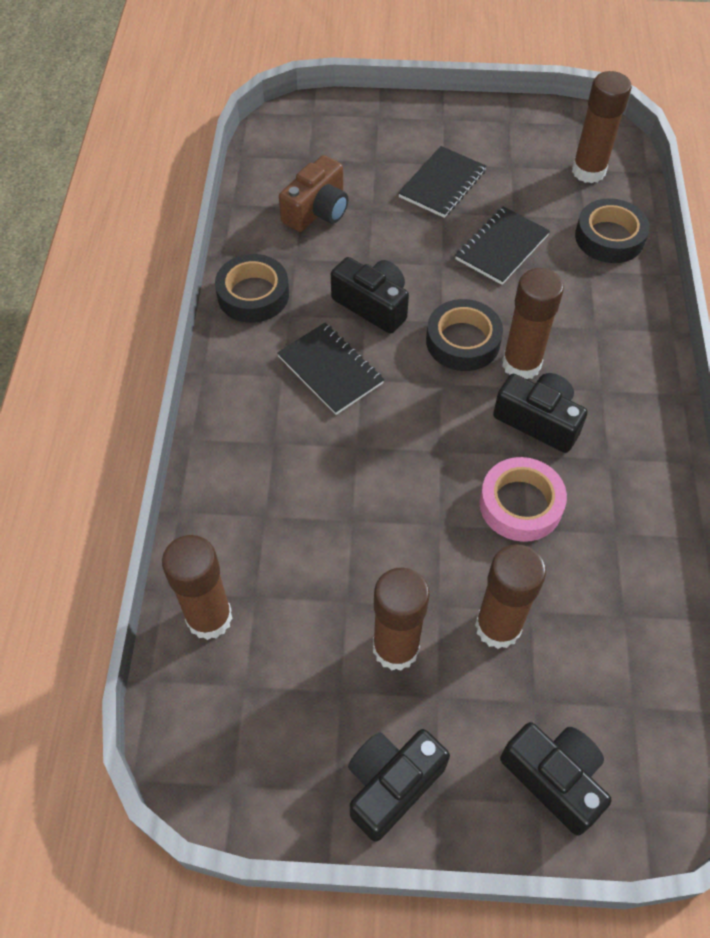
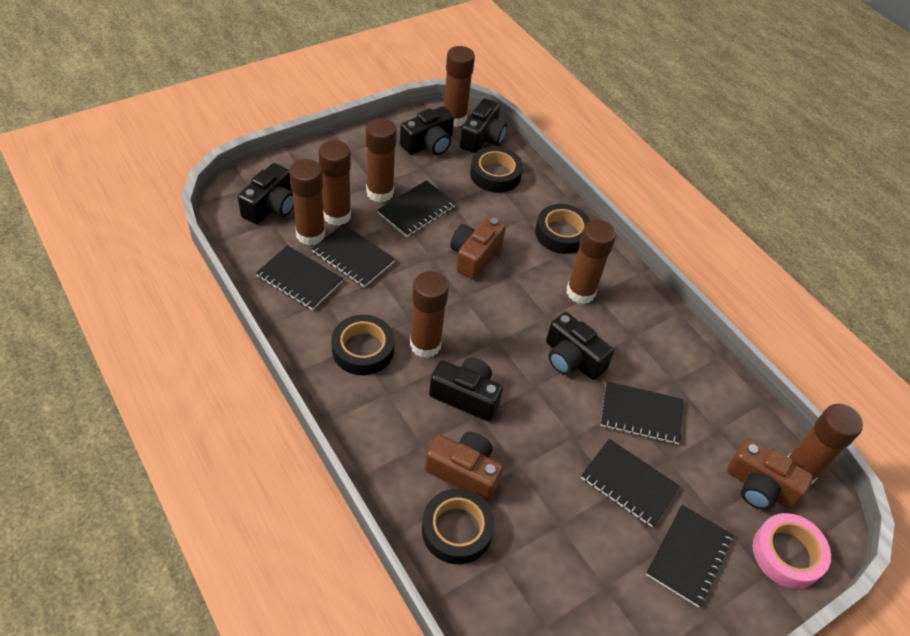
black camera: 4 -> 5
black notebook: 3 -> 6
black tape: 3 -> 4
brown camera: 1 -> 3
brown glue stick: 5 -> 7

